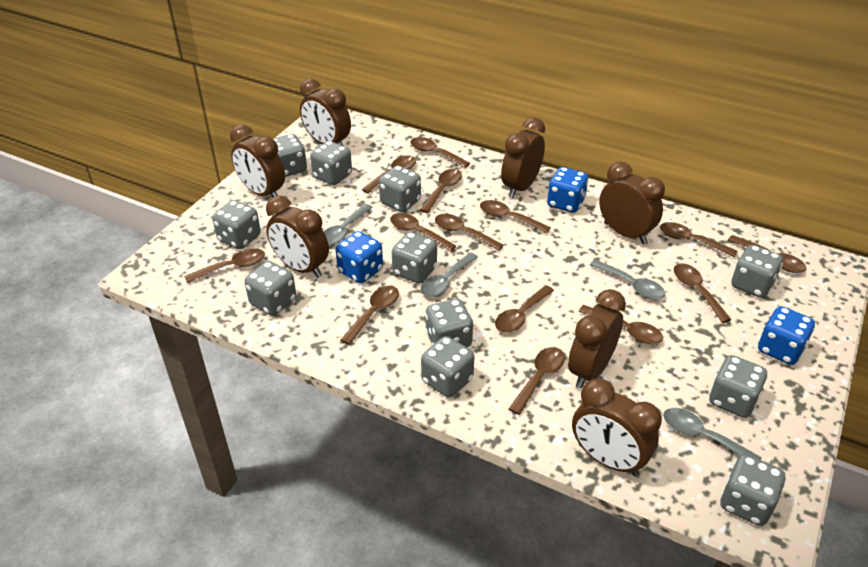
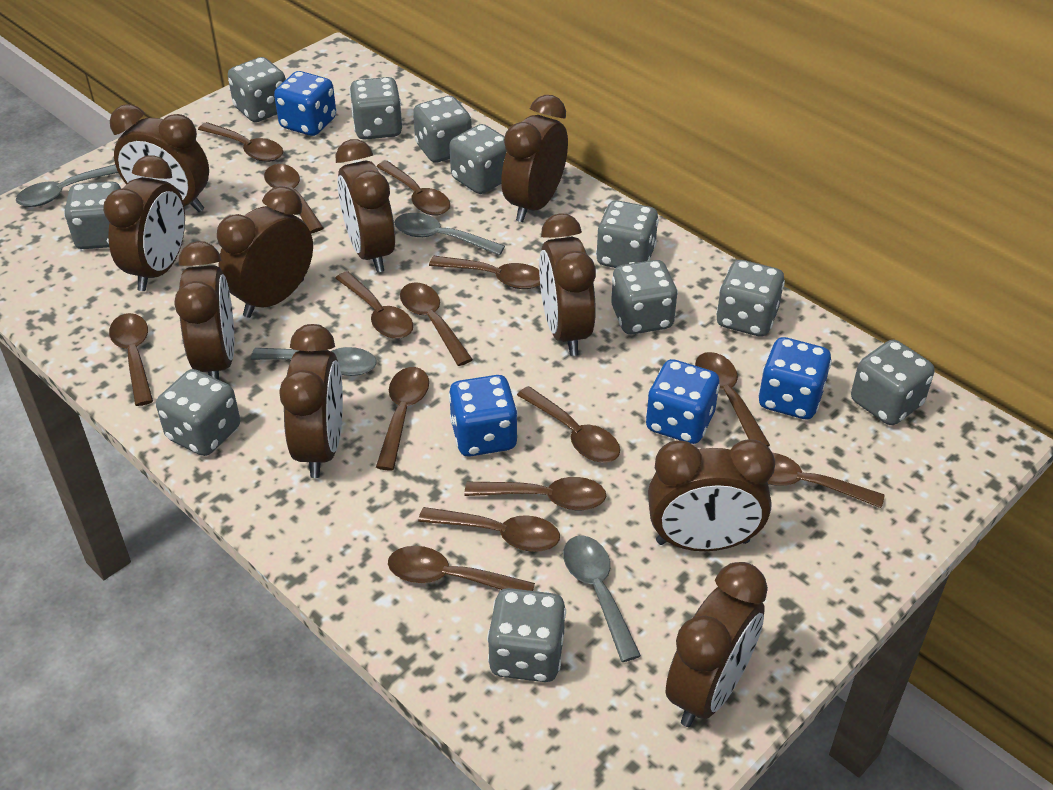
blue dice: 3 -> 4
brown clock: 7 -> 10

